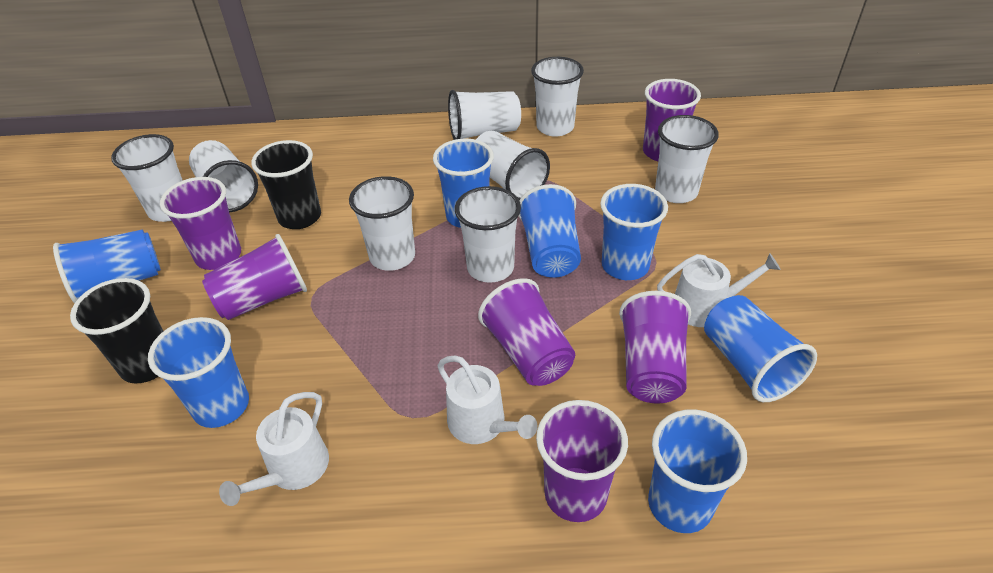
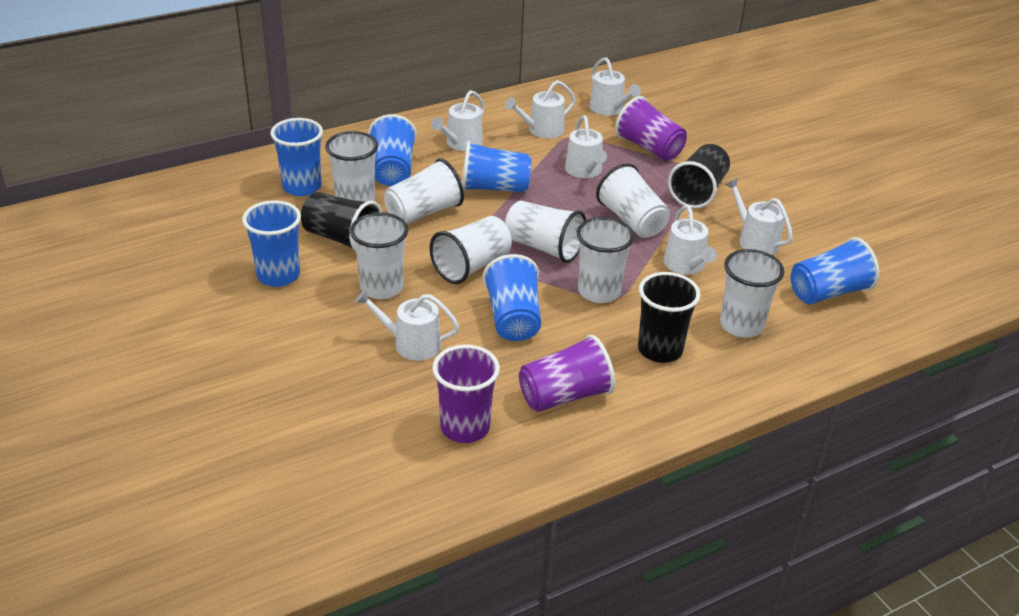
black cup: 2 -> 3
blue cup: 7 -> 6
purple cup: 6 -> 3
white watering can: 3 -> 7

